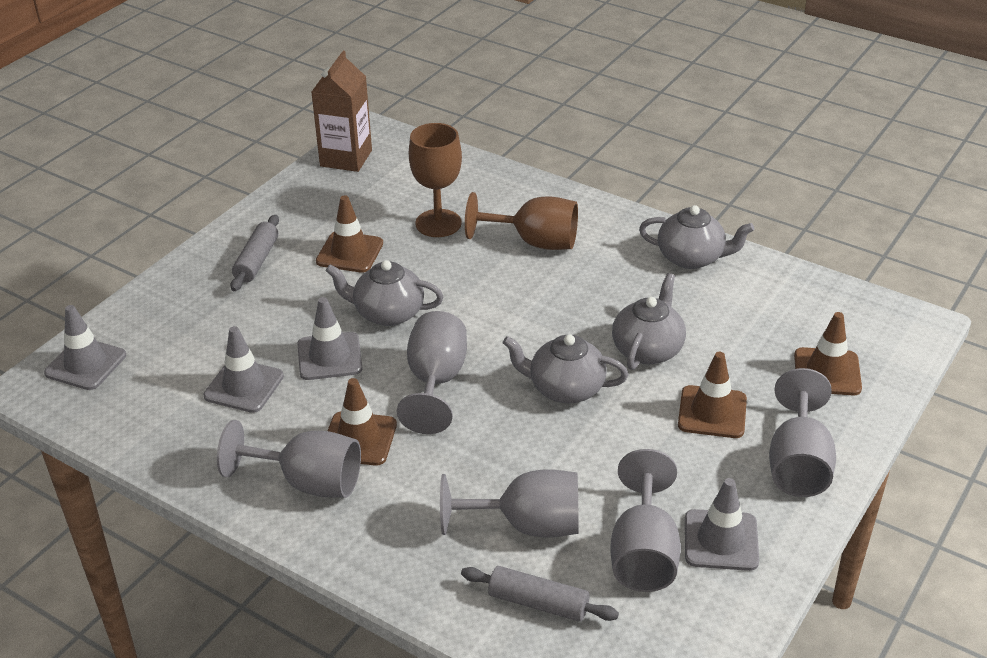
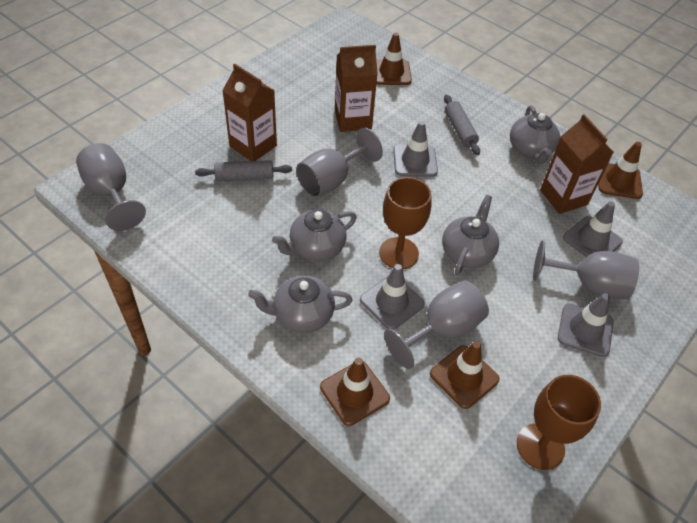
brown carton: 1 -> 3
grey goblet: 5 -> 4

